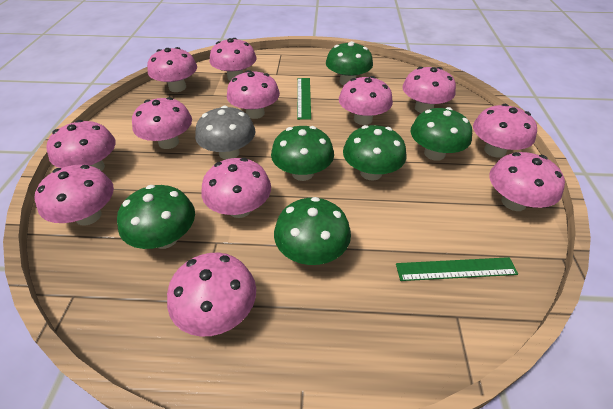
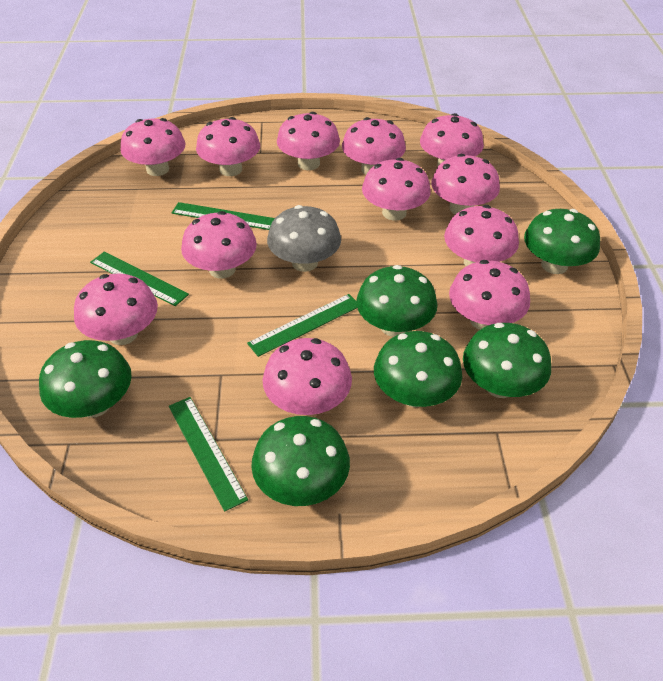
green ruler: 2 -> 4

